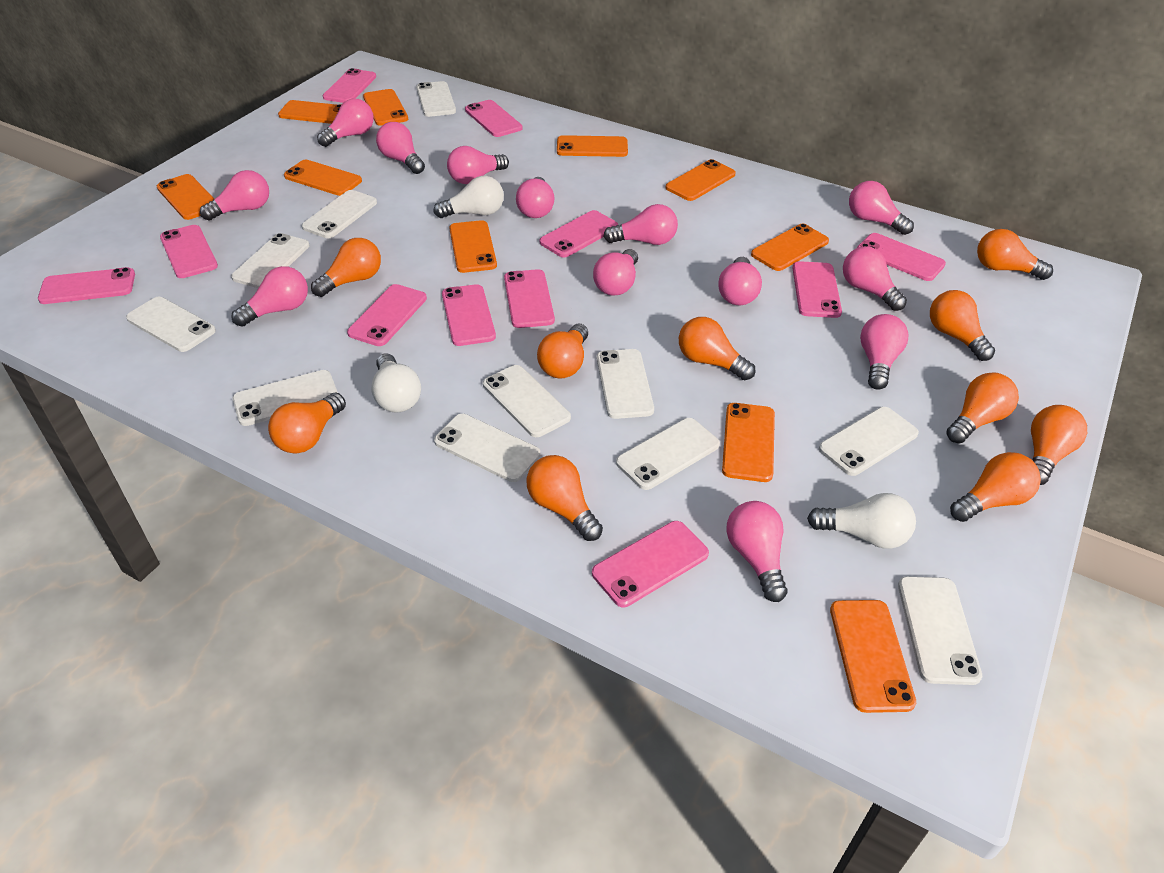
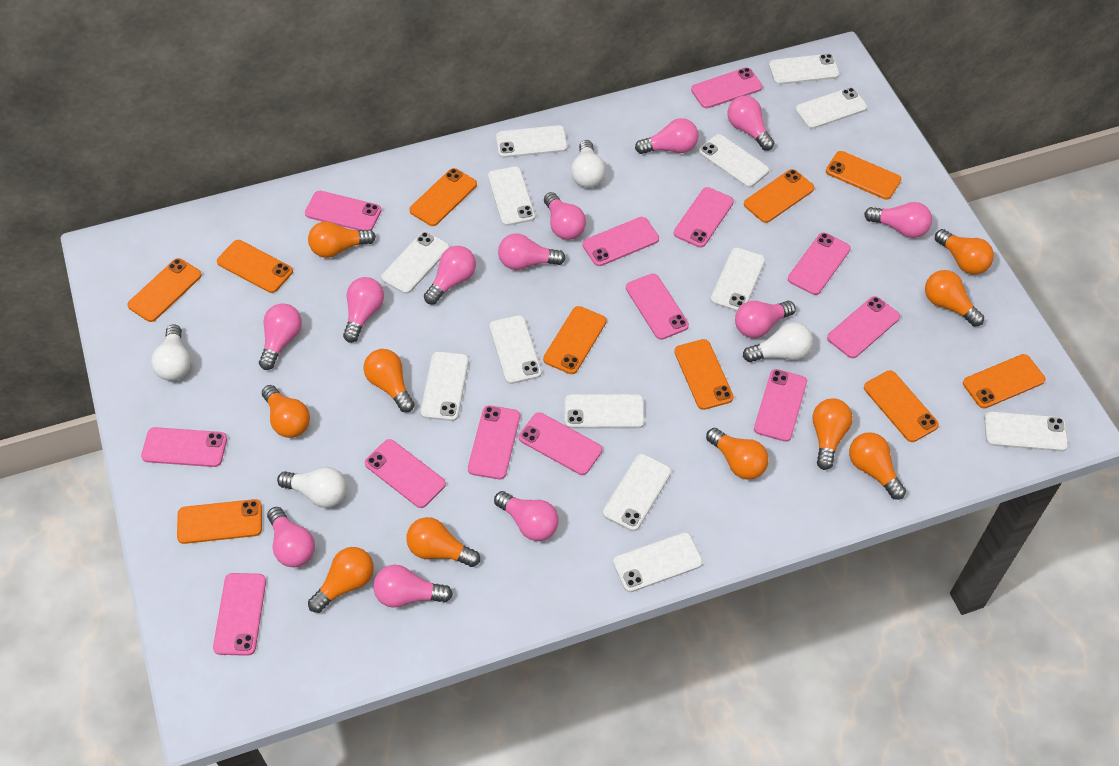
pink light bulb: 13 -> 12
pink phone: 11 -> 13
white light bulb: 3 -> 4
white phone: 11 -> 13

